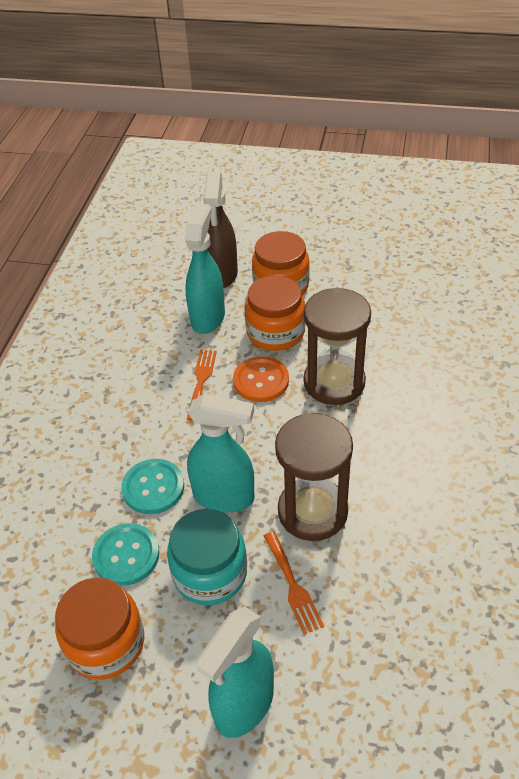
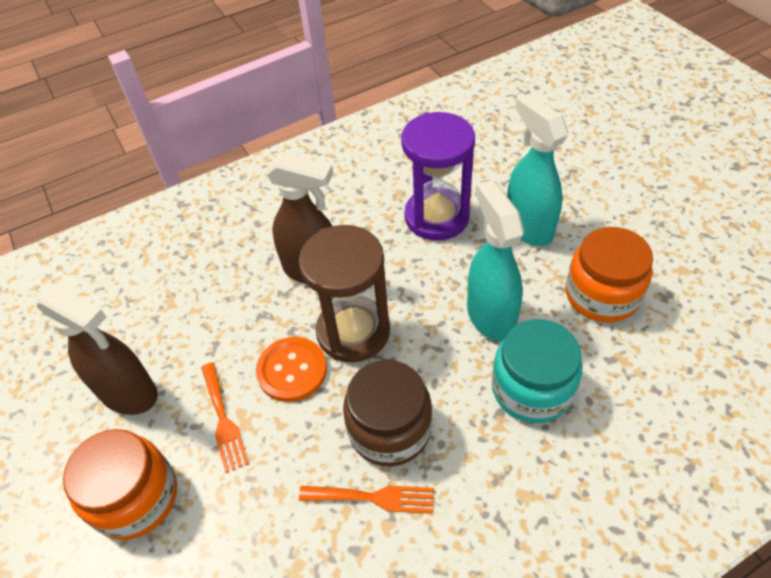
brown hourglass: 2 -> 1
brown jar: 0 -> 1
brown spray bottle: 1 -> 2
orange jar: 3 -> 2
purple hourglass: 0 -> 1
turquoise button: 2 -> 0
turquoise spray bottle: 3 -> 2

